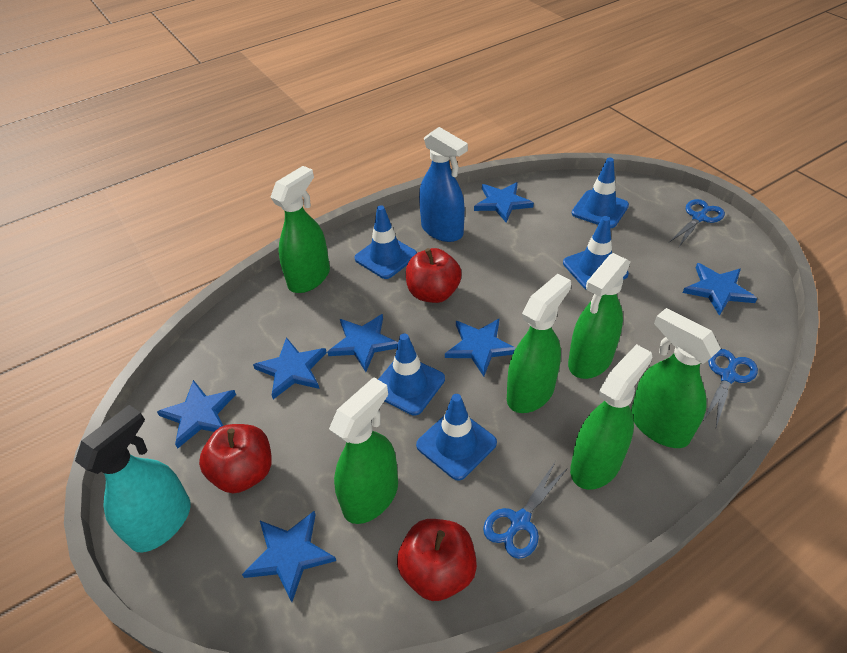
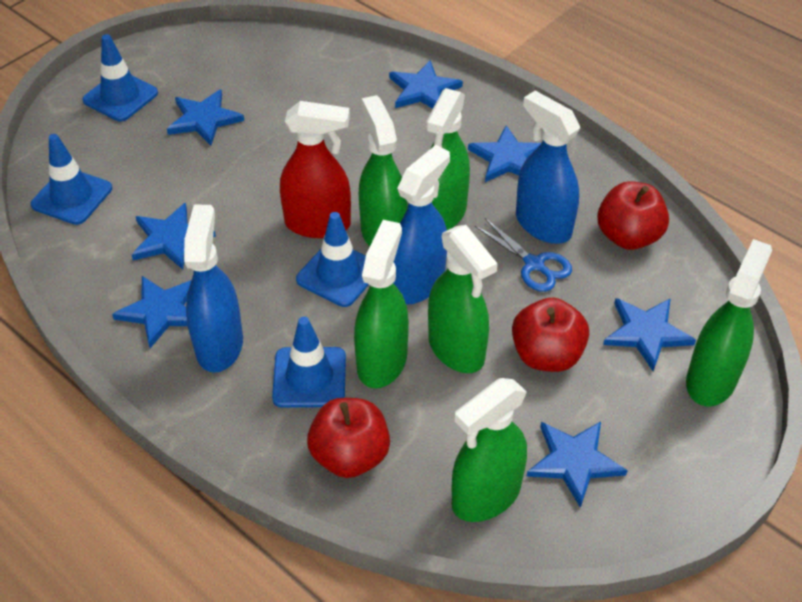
blue scissors: 3 -> 1
blue spray bottle: 1 -> 3
blue traffic cone: 5 -> 4
red spray bottle: 0 -> 1
turquoise spray bottle: 1 -> 0

